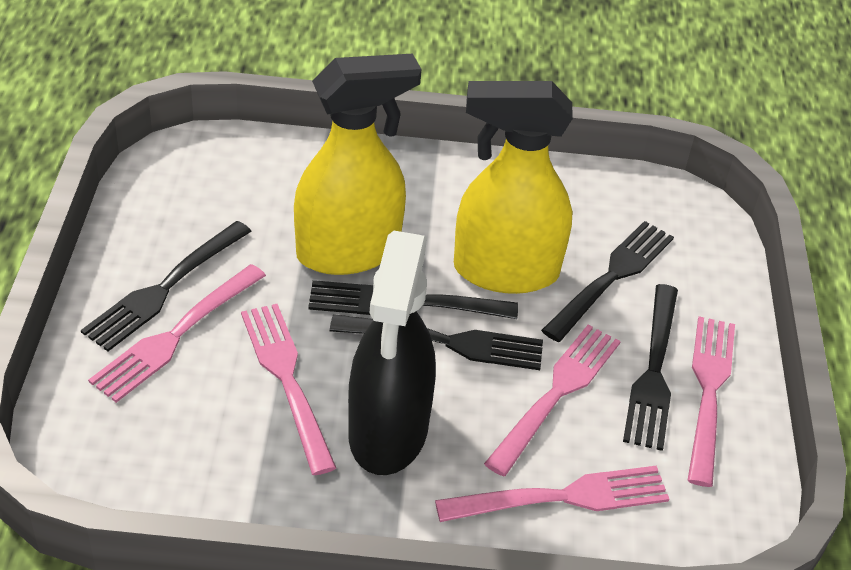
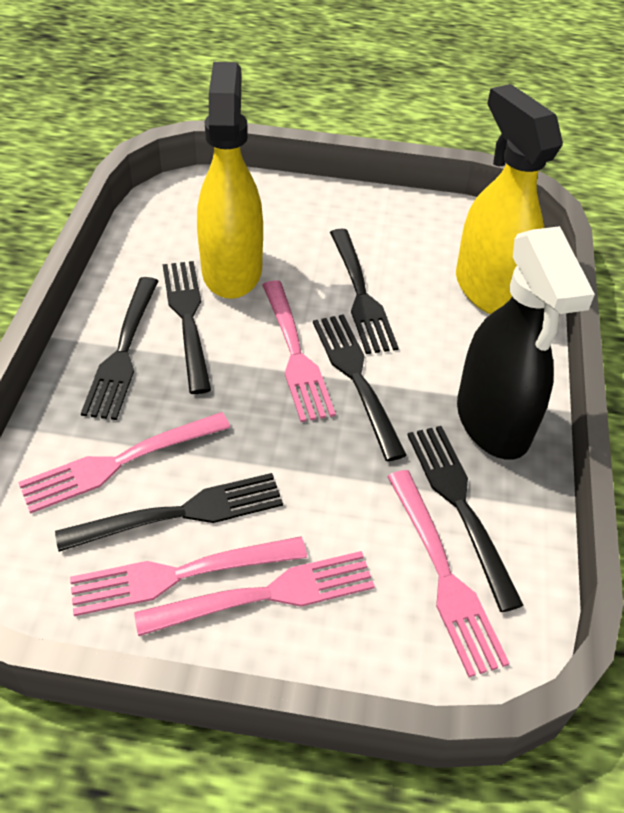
black fork: 5 -> 6

